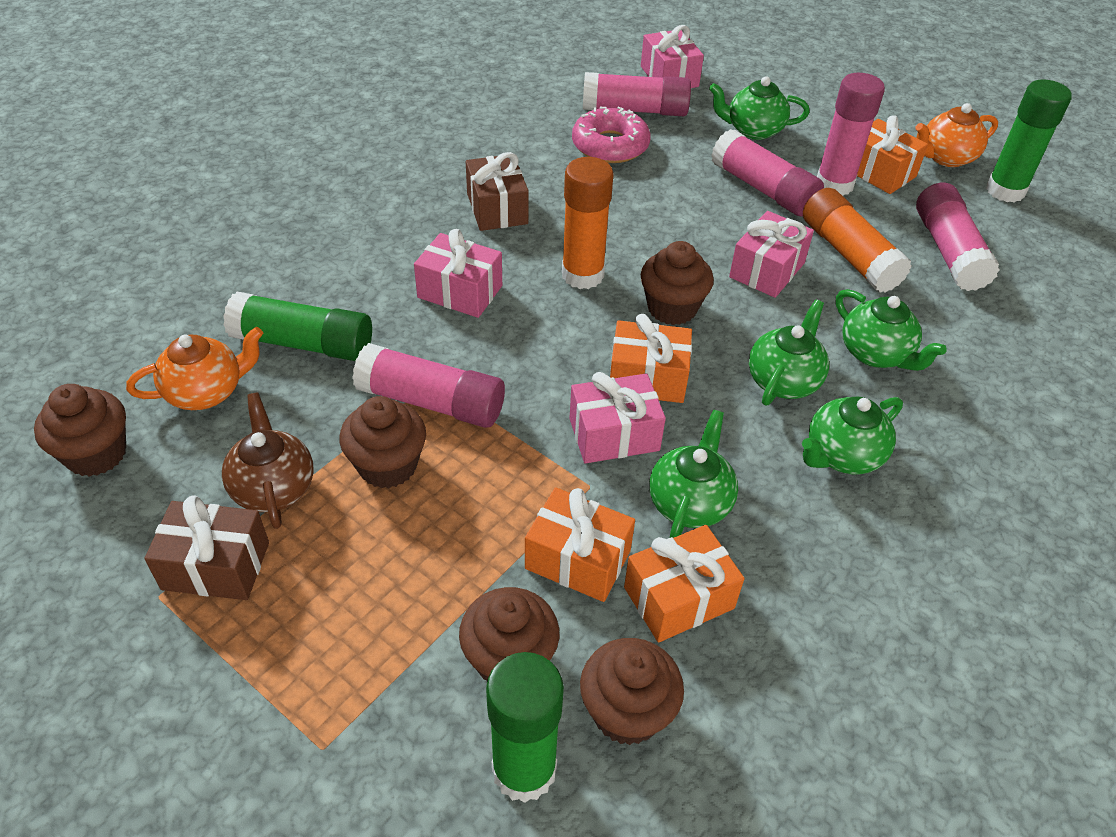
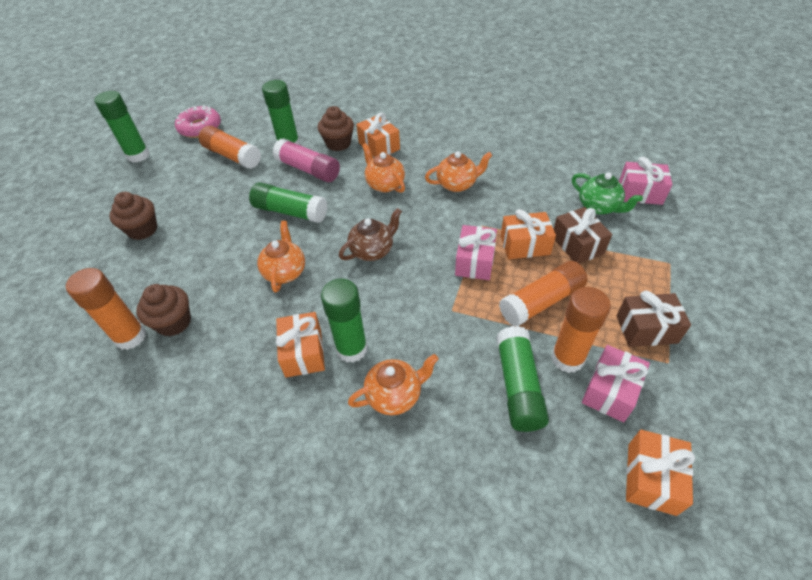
brown cupcake: 5 -> 3
green glue stick: 3 -> 5
green teapot: 5 -> 1
orange glue stick: 2 -> 4
orange teapot: 2 -> 4
pink gift: 4 -> 3
pink glue stick: 5 -> 1

